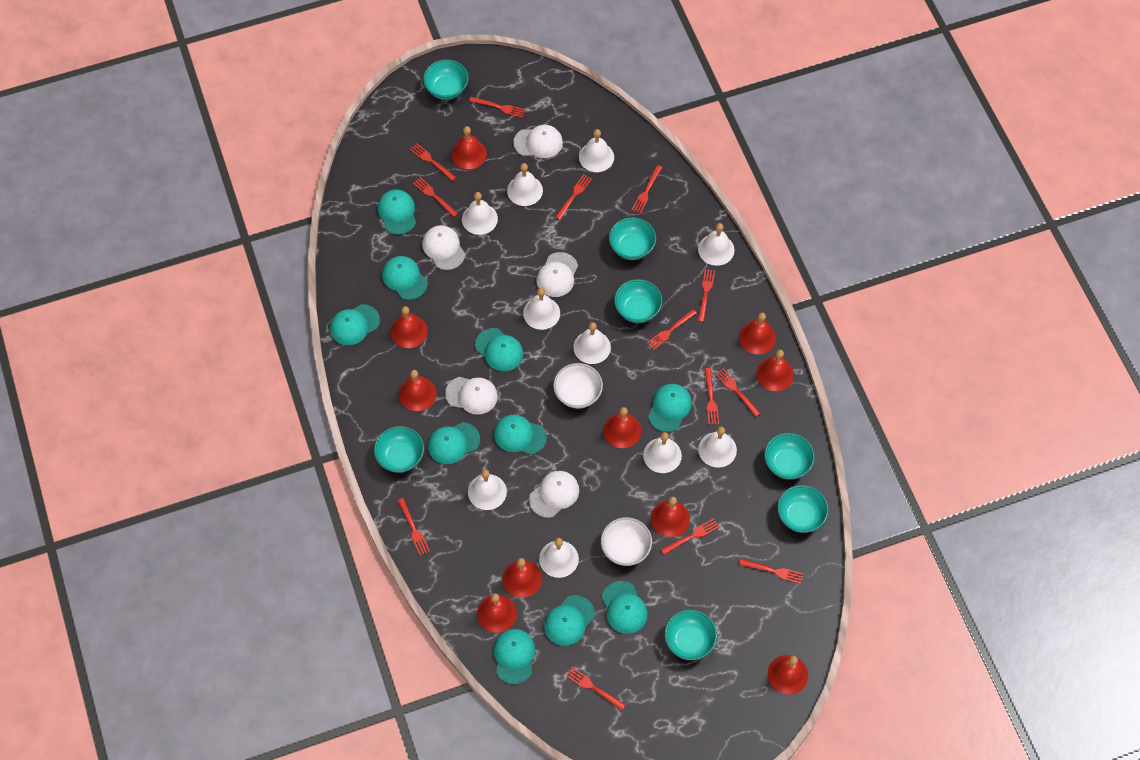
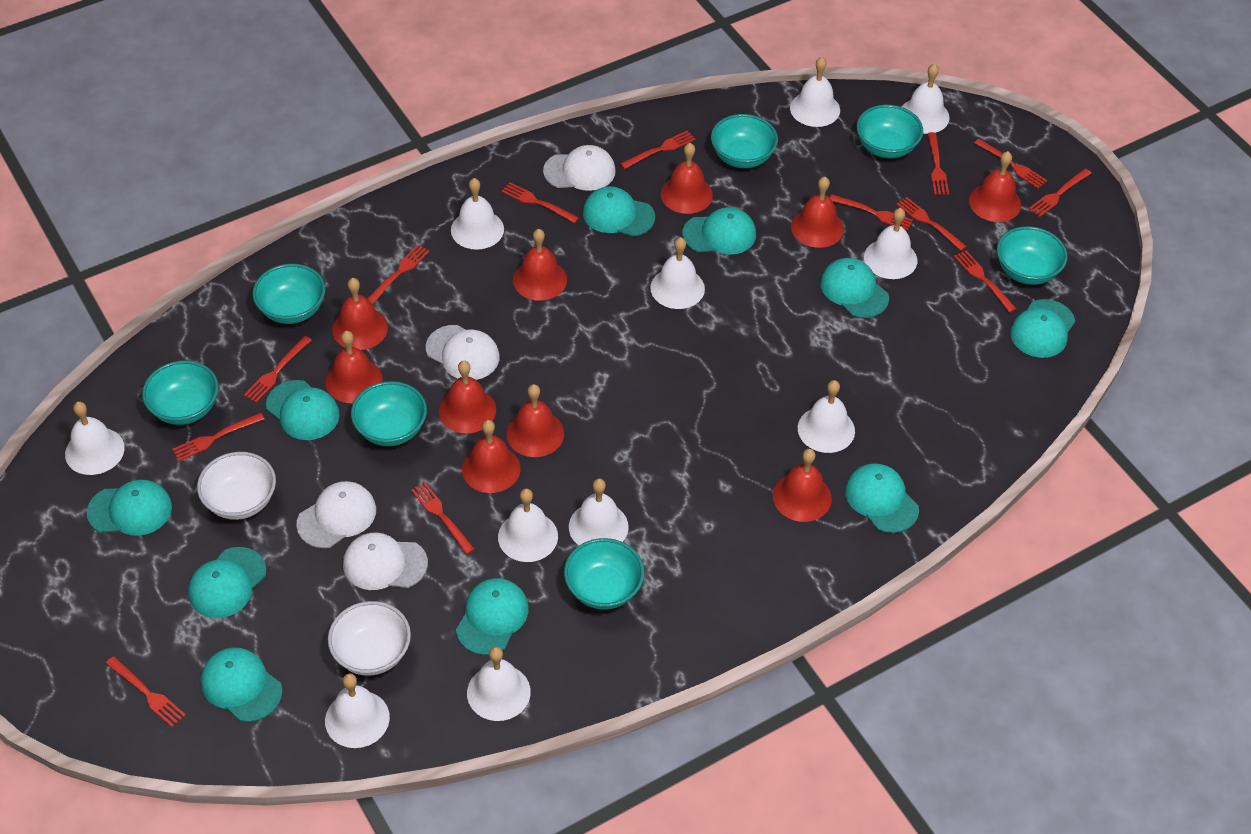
white bell: 10 -> 11
white cap: 5 -> 4

